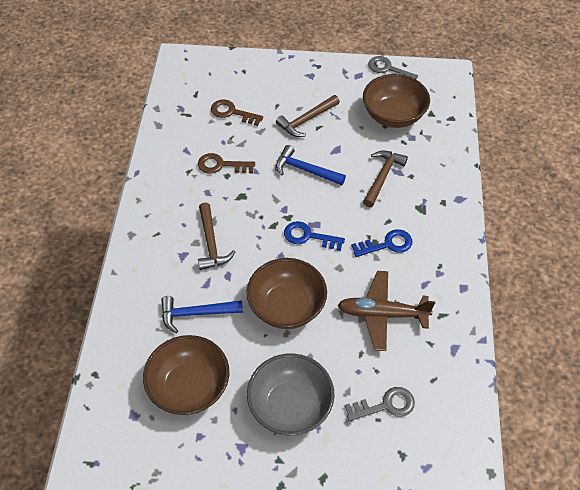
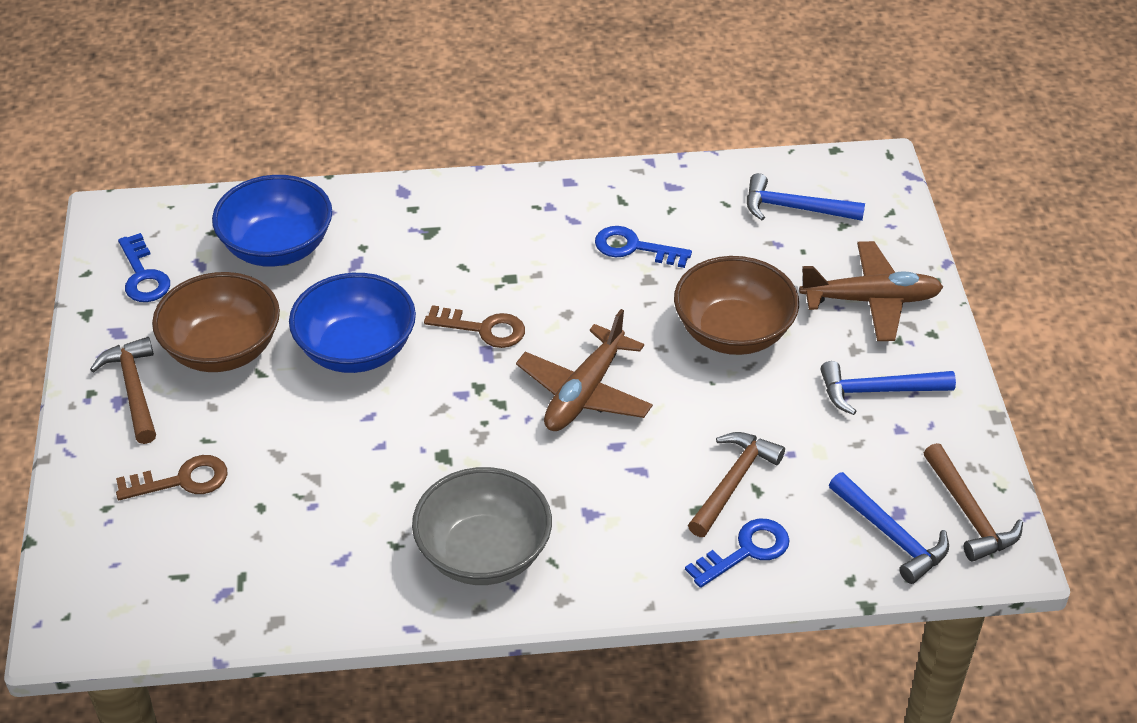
blue bowl: 0 -> 2
blue hammer: 2 -> 3
blue key: 2 -> 3
brown bowl: 3 -> 2
brown plane: 1 -> 2
grey key: 2 -> 0

